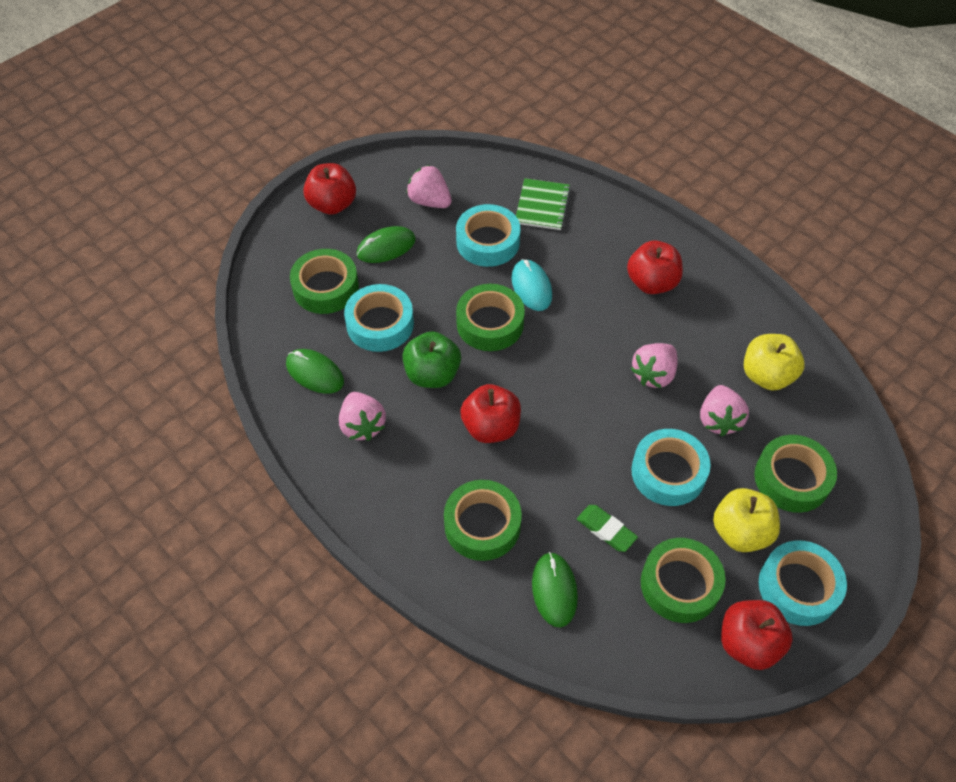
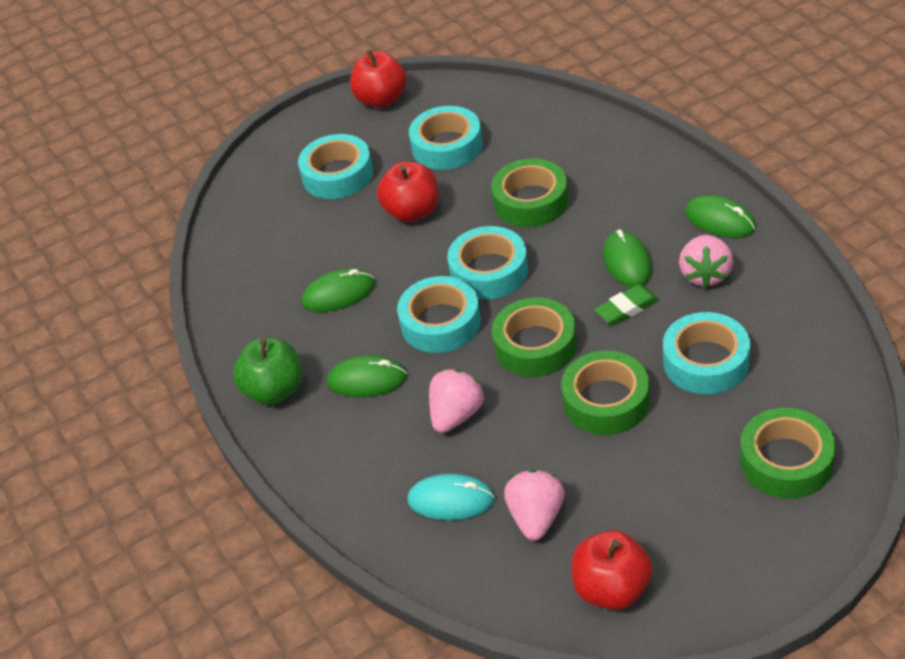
green mouse: 3 -> 4
green notebook: 1 -> 0
green tape: 5 -> 4
pink strawberry: 4 -> 3
red apple: 4 -> 3
turquoise tape: 4 -> 5
yellow apple: 2 -> 0

